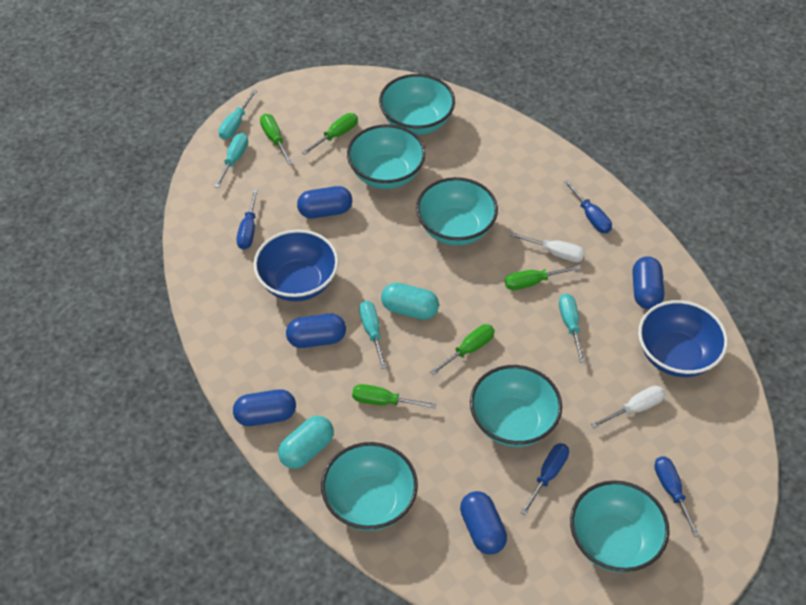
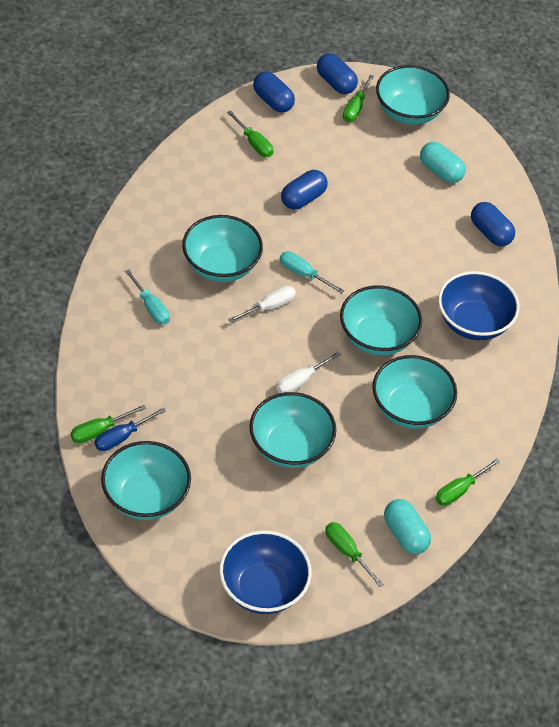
blue capsule: 5 -> 4
blue screwdriver: 4 -> 1
turquoise screwdriver: 4 -> 2

